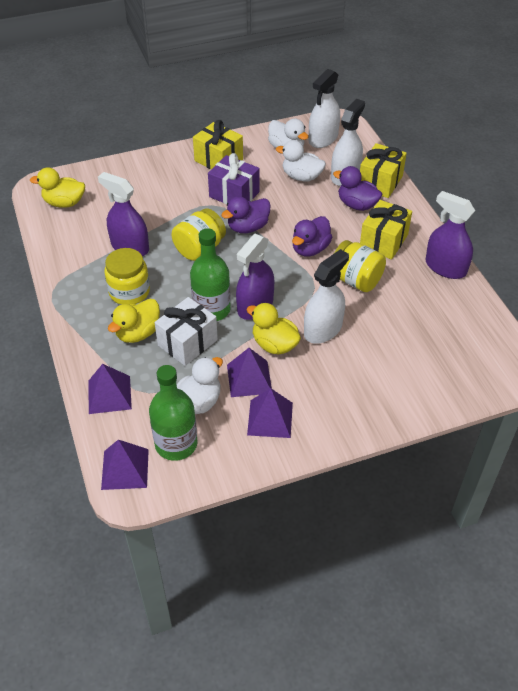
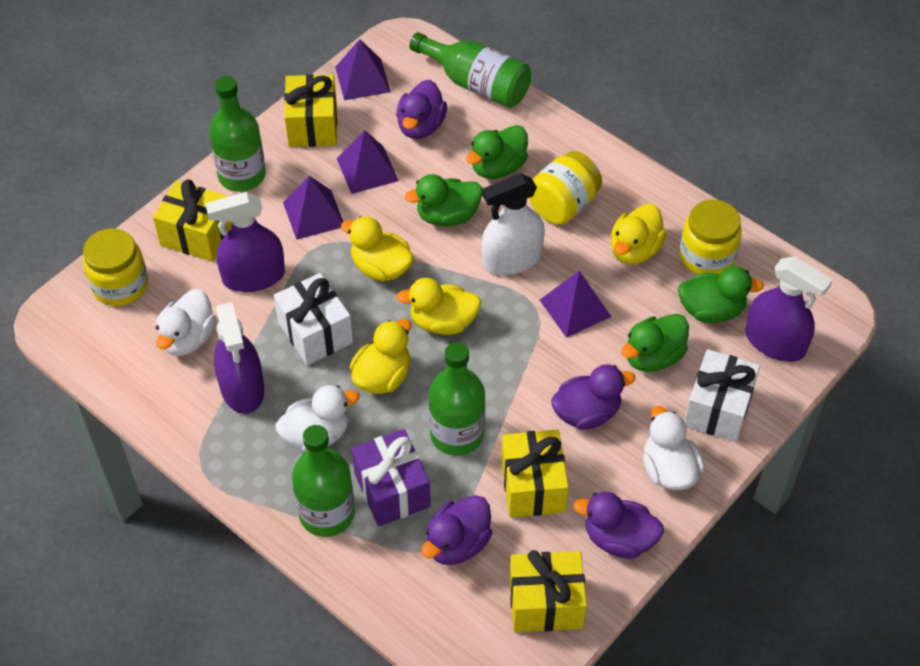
green bottle: 2 -> 4
green duck: 0 -> 4
purple duck: 3 -> 4
white gift: 1 -> 2
white spray bottle: 3 -> 1
yellow duck: 3 -> 4
yellow gift: 3 -> 4

